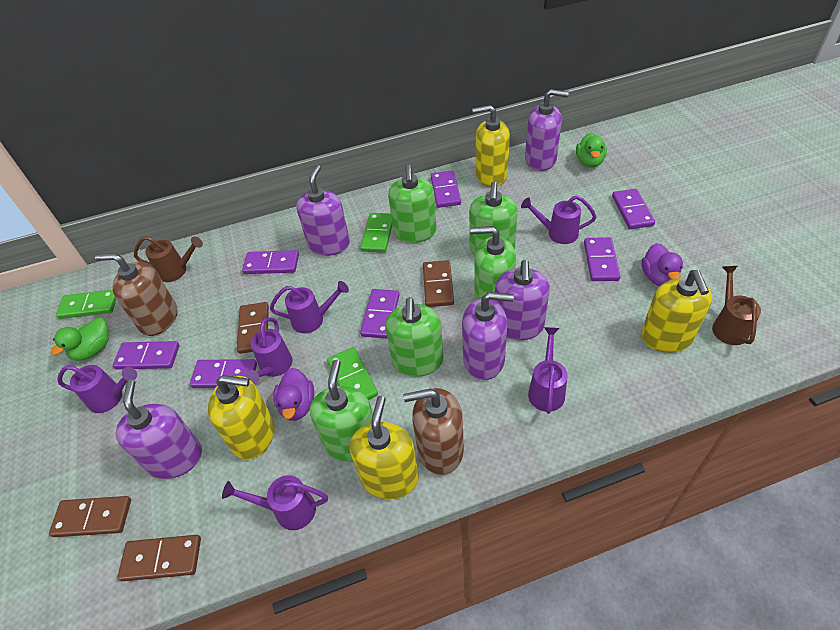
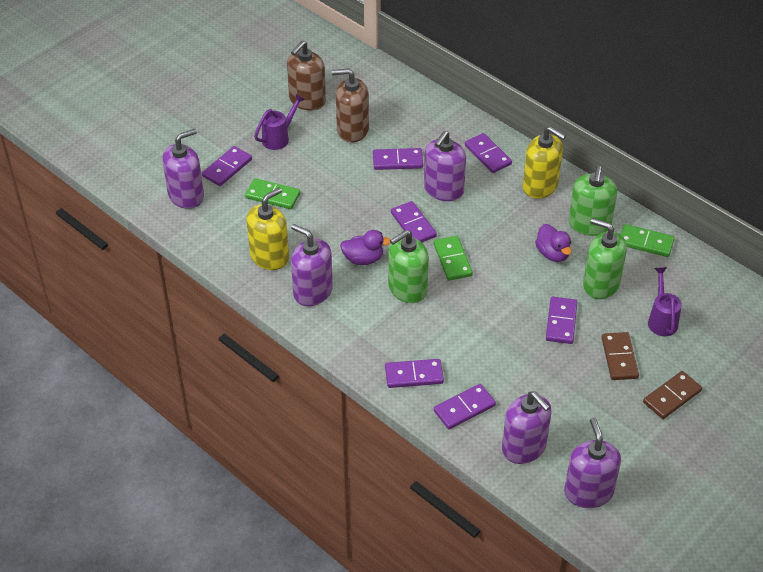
brown domino: 4 -> 2
brown watering can: 2 -> 0
green duck: 2 -> 0
green soap dispenser: 5 -> 3
purple watering can: 6 -> 2
yellow soap dispenser: 4 -> 2

